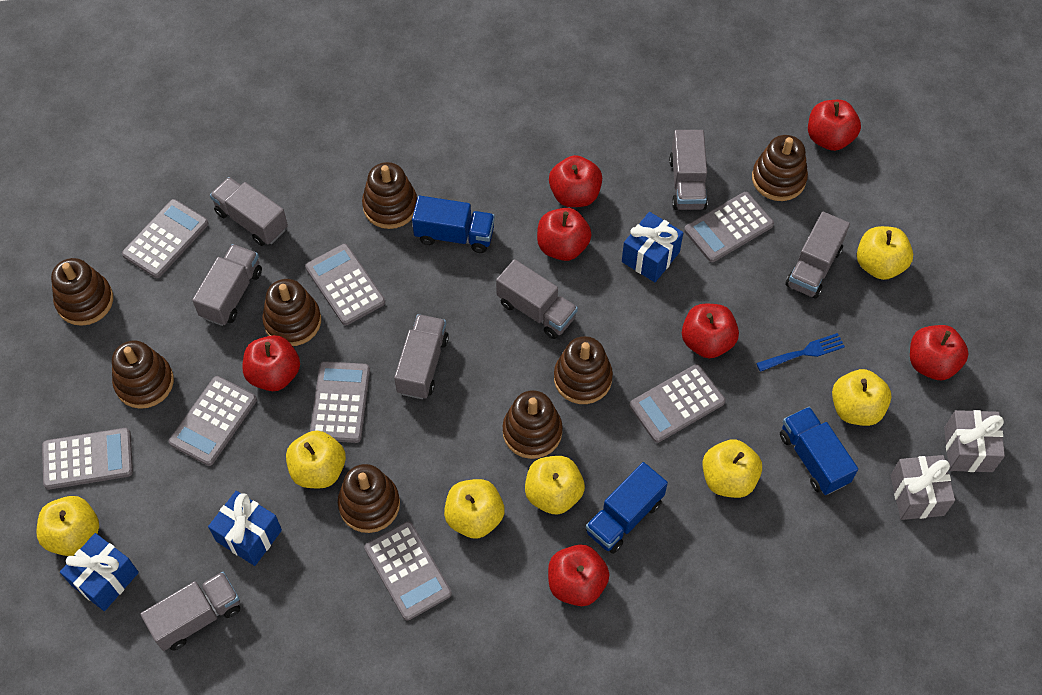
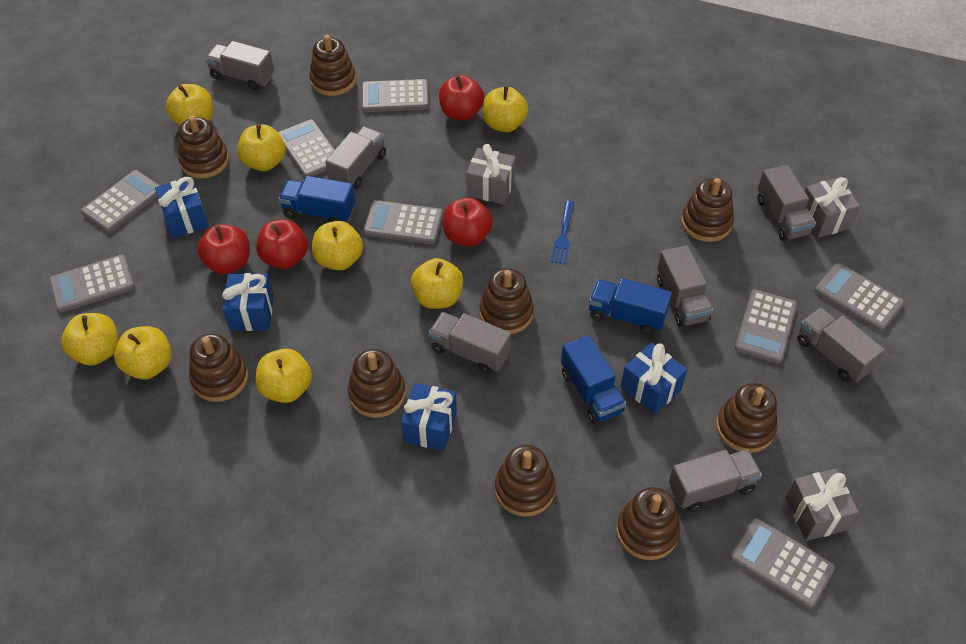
blue gift: 3 -> 4
brown stacking toy: 8 -> 9
grey gift: 2 -> 3
red apple: 7 -> 4
yellow apple: 7 -> 8

